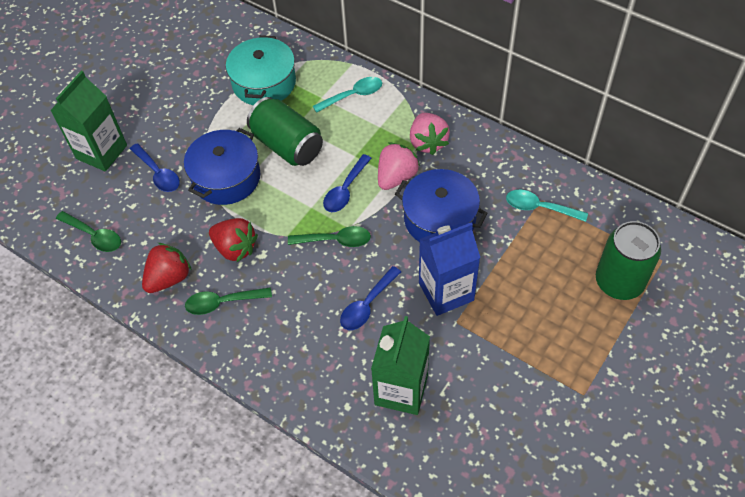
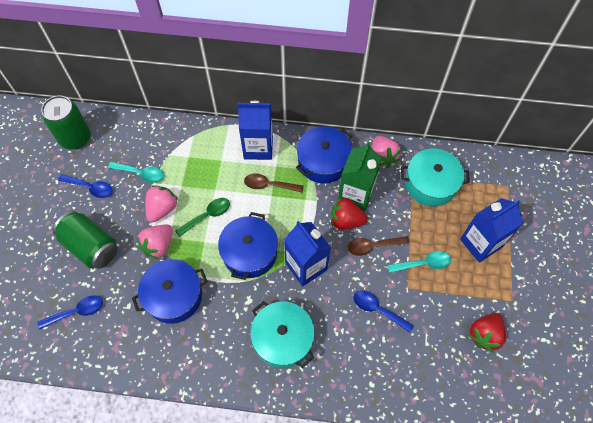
blue carton: 1 -> 3
blue pot: 2 -> 3
brown spoon: 0 -> 2
green carton: 2 -> 1
green spoon: 3 -> 1
pink strawberry: 2 -> 3
turquoise pot: 1 -> 2

